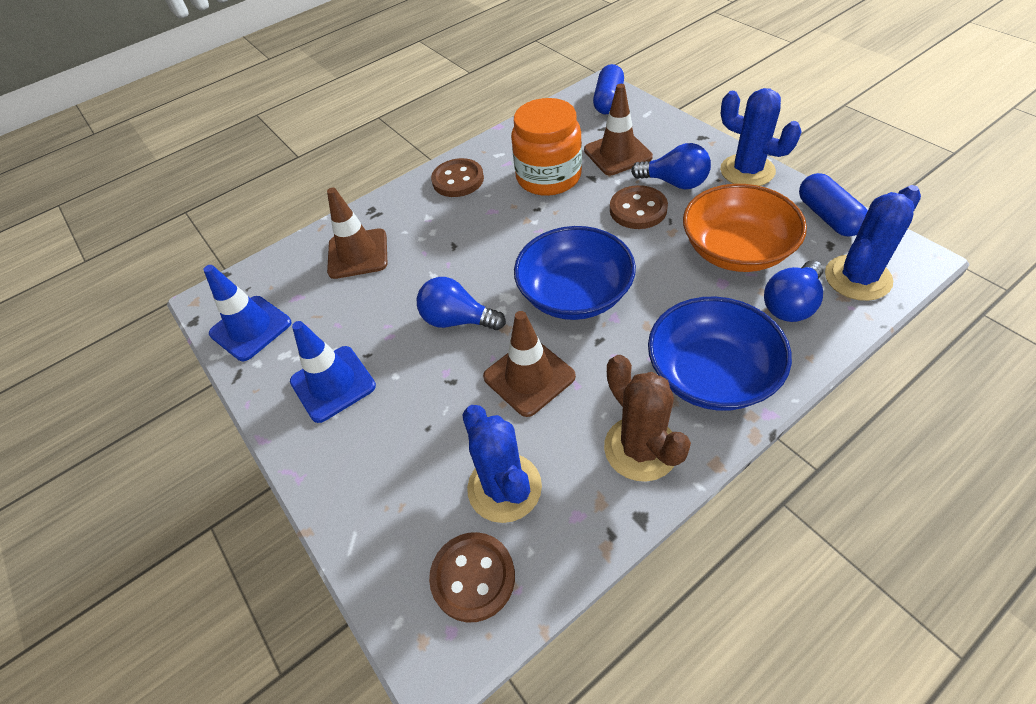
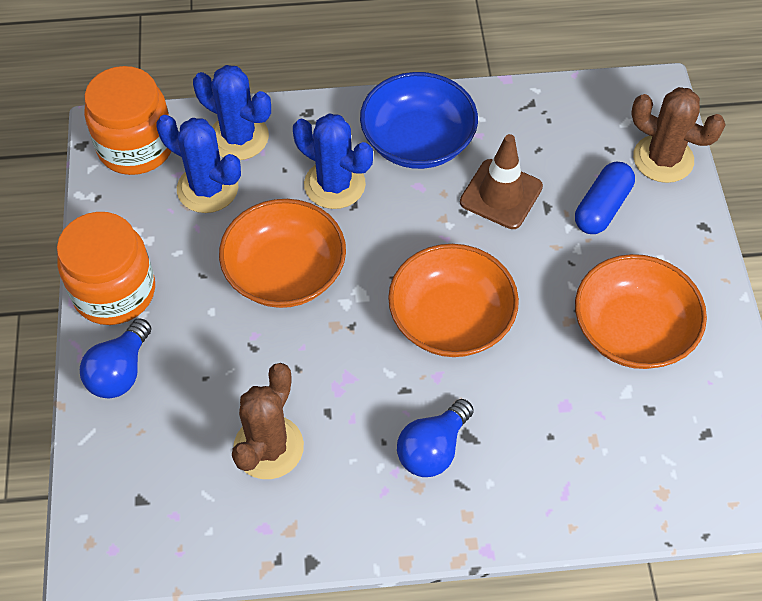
blue bowl: 2 -> 1
blue capsule: 2 -> 1
blue light bulb: 3 -> 2
blue traffic cone: 2 -> 0
brown button: 3 -> 0
brown cactus: 1 -> 2
brown traffic cone: 3 -> 1
orange bowl: 1 -> 3
orange jar: 1 -> 2

